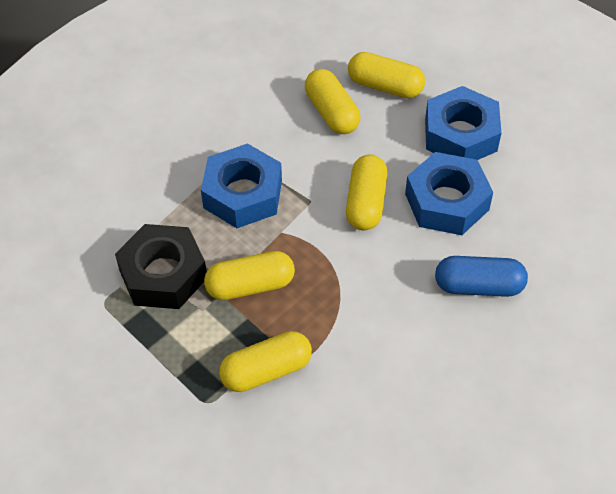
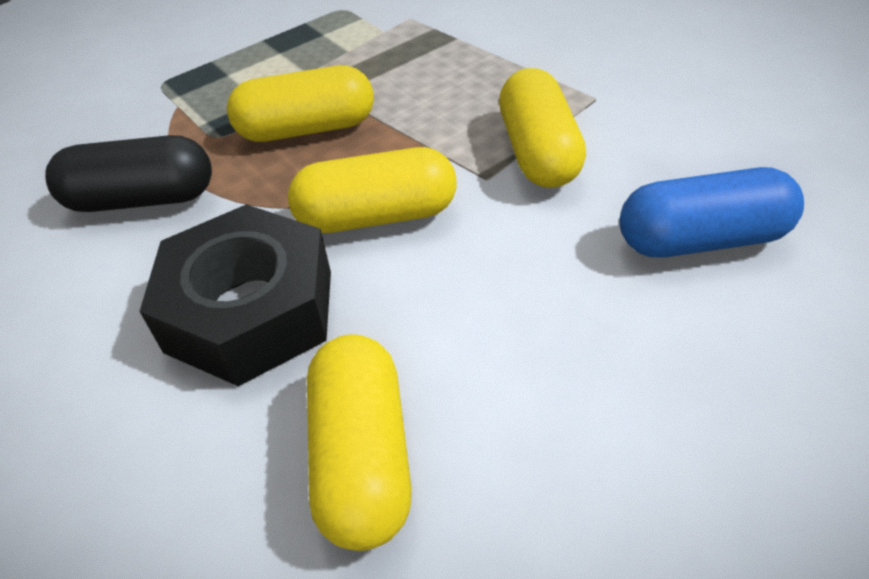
black capsule: 0 -> 1
blue nut: 3 -> 0
yellow capsule: 5 -> 4

